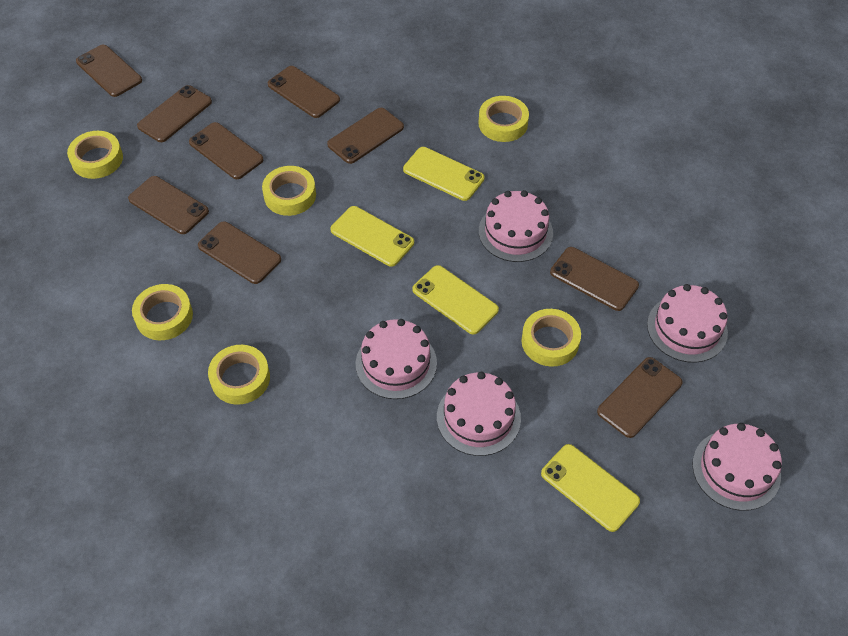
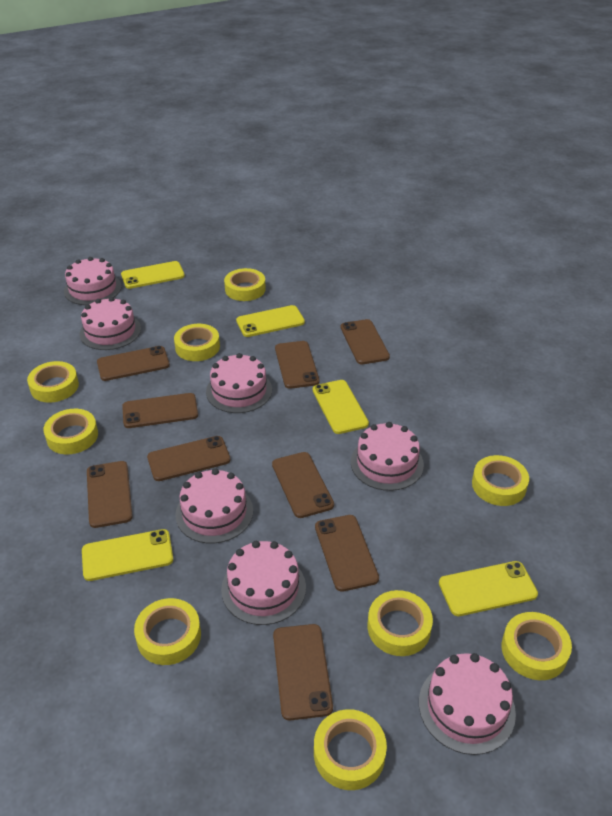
pink cake: 5 -> 7
yellow phone: 4 -> 5
yellow tape: 6 -> 9

